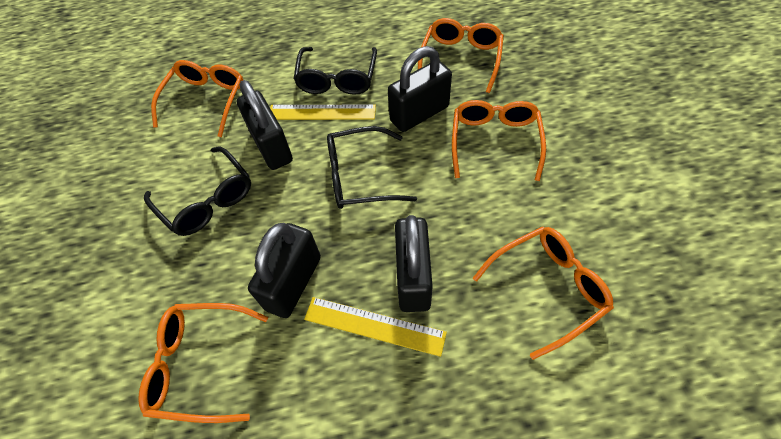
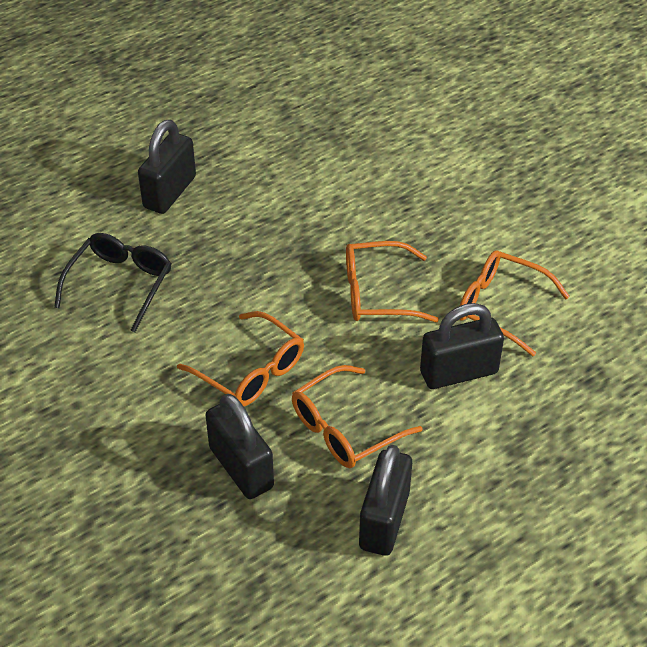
black glasses: 3 -> 1
orange glasses: 5 -> 4
yellow ruler: 2 -> 0

